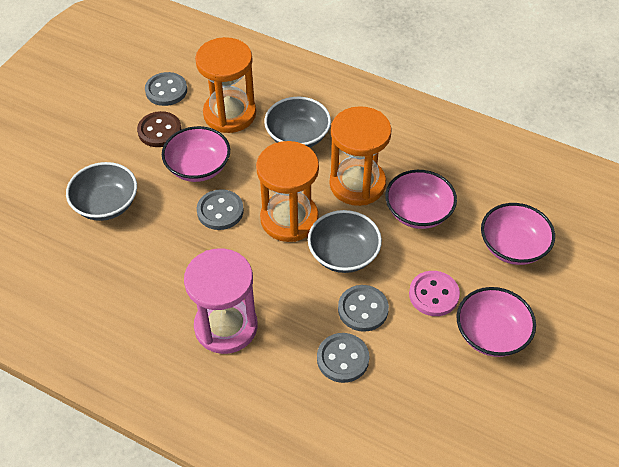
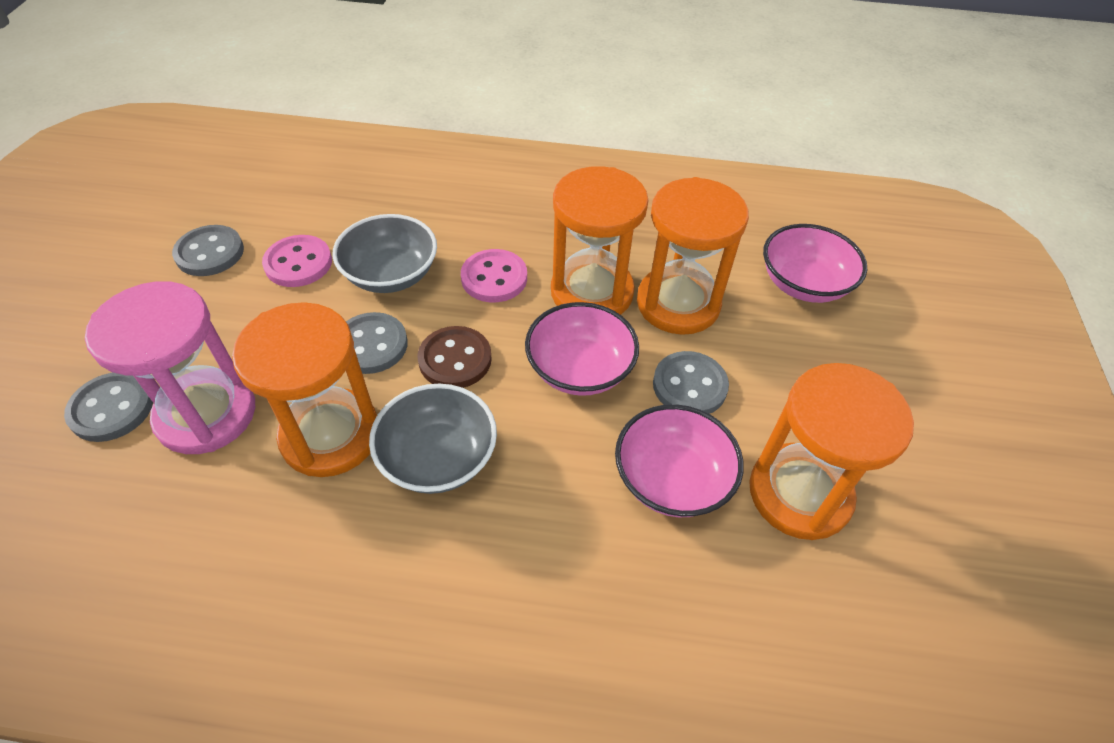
grey bowl: 3 -> 2
orange hourglass: 3 -> 4
pink bowl: 4 -> 3
pink button: 1 -> 2

